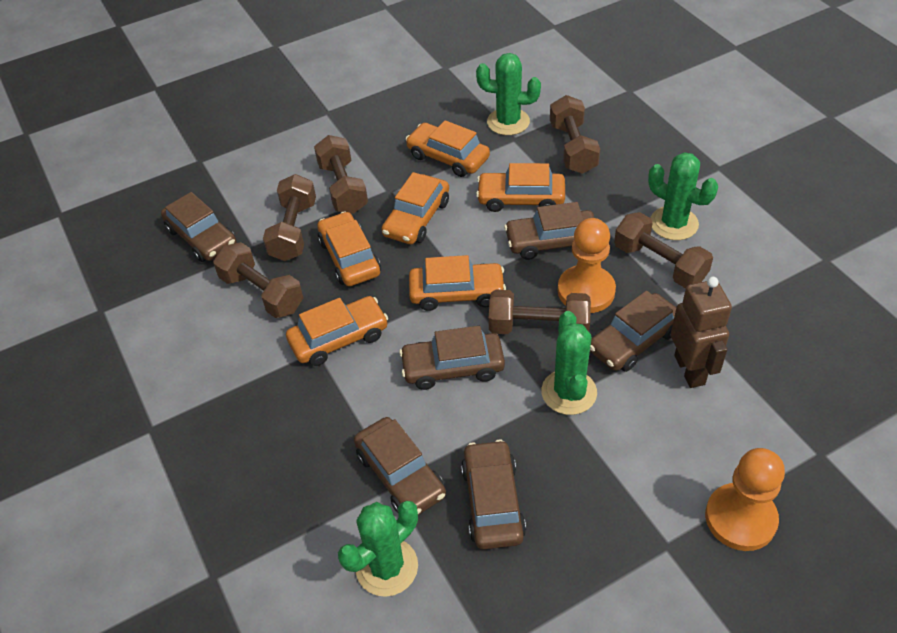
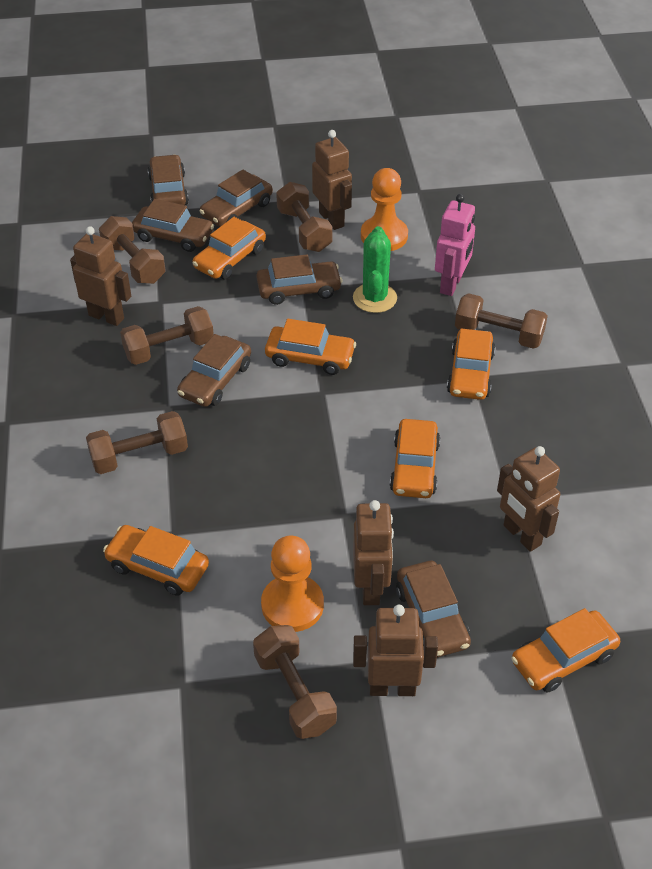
brown robot: 1 -> 5
green cactus: 4 -> 1
pink robot: 0 -> 1

